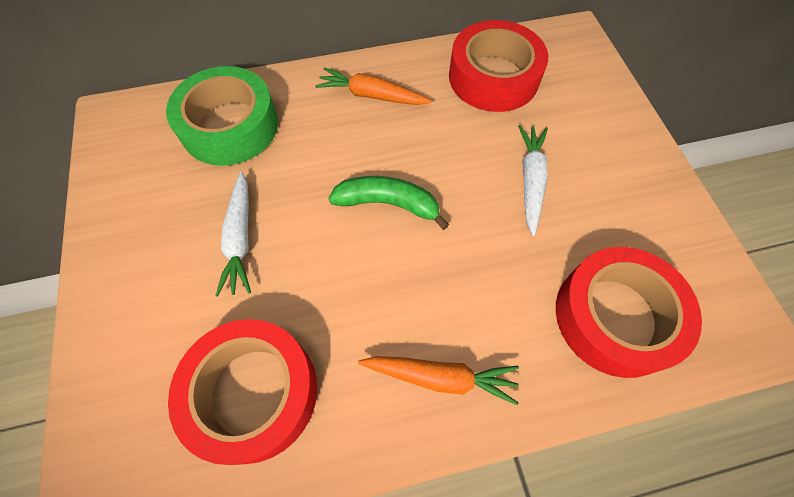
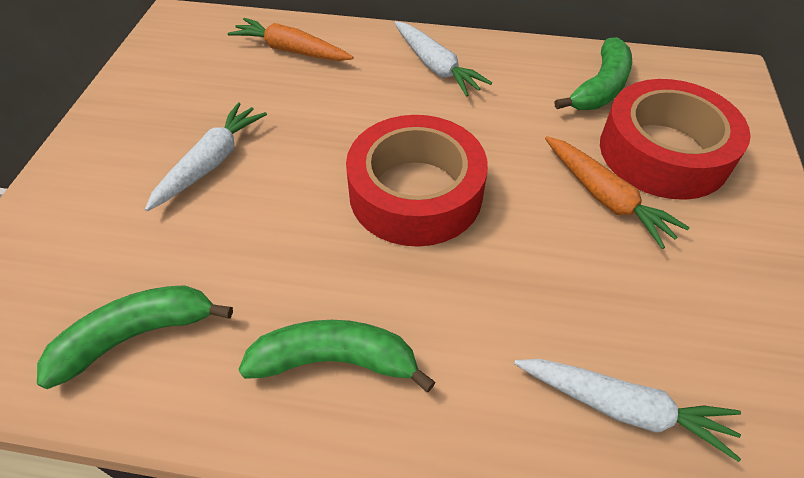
green banana: 1 -> 3
green tape: 1 -> 0
red tape: 3 -> 2
white carrot: 2 -> 3

